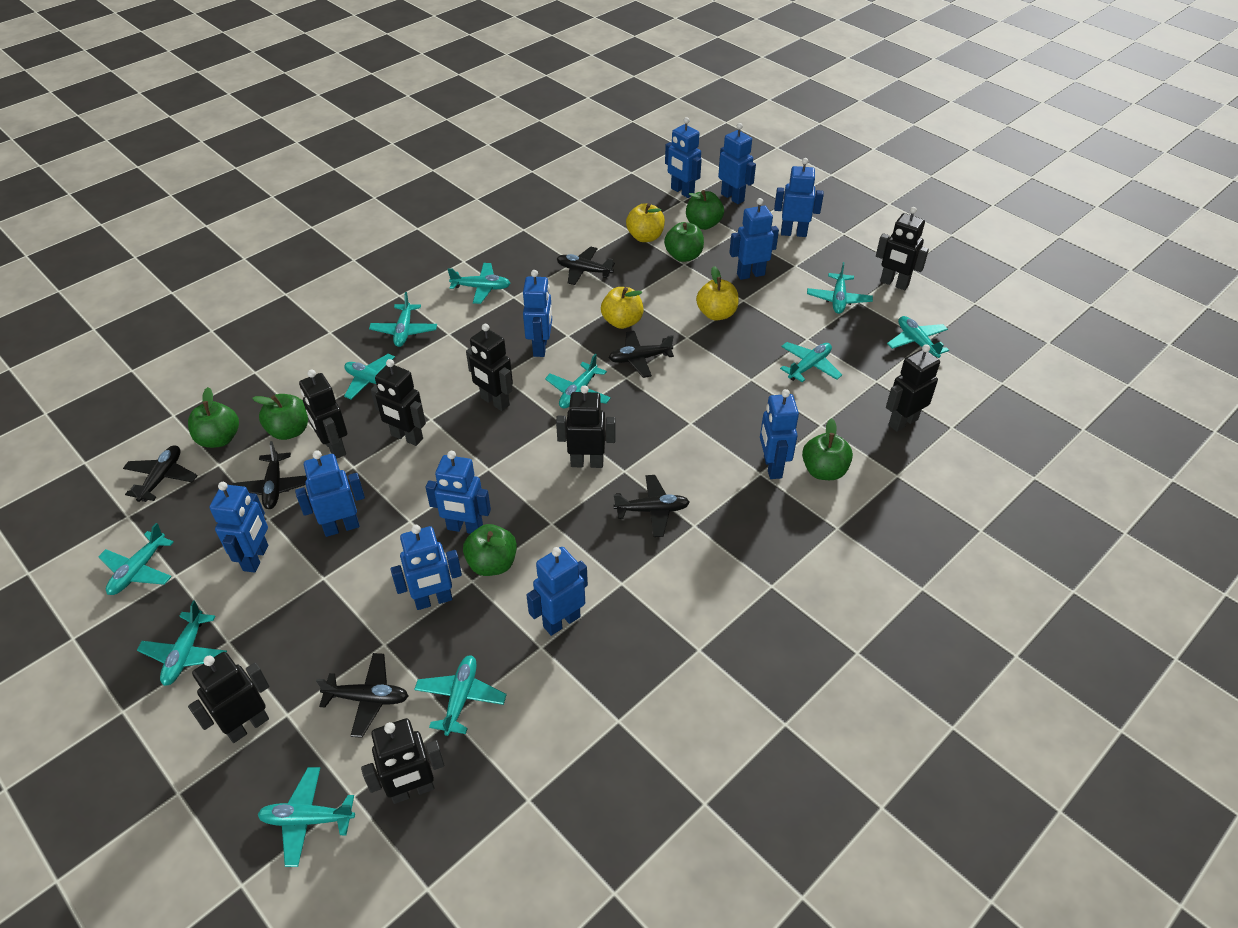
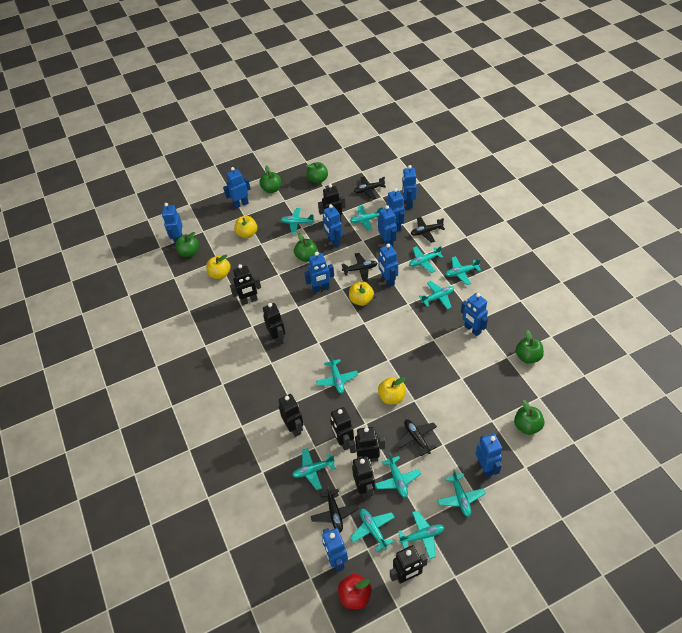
black plane: 6 -> 5
red apple: 0 -> 1
yellow apple: 3 -> 4

